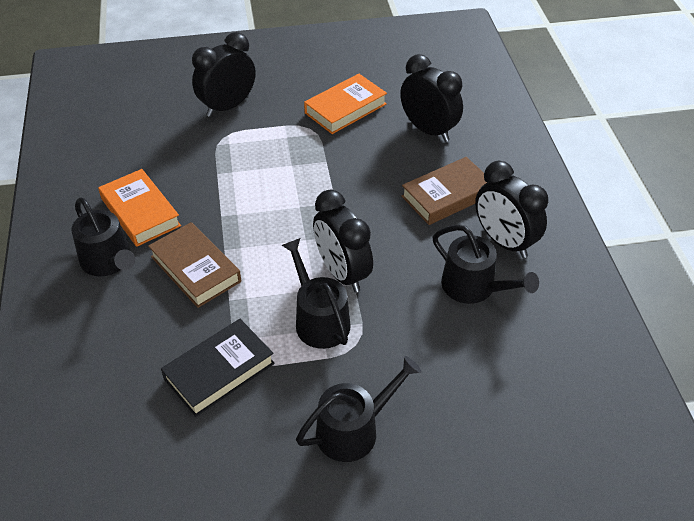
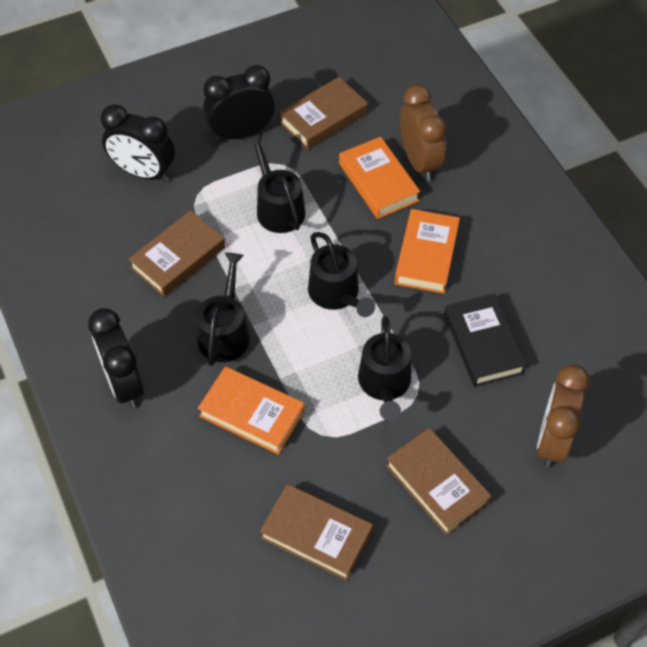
black clock: 4 -> 3
brown book: 2 -> 4
brown clock: 0 -> 2
orange book: 2 -> 3

